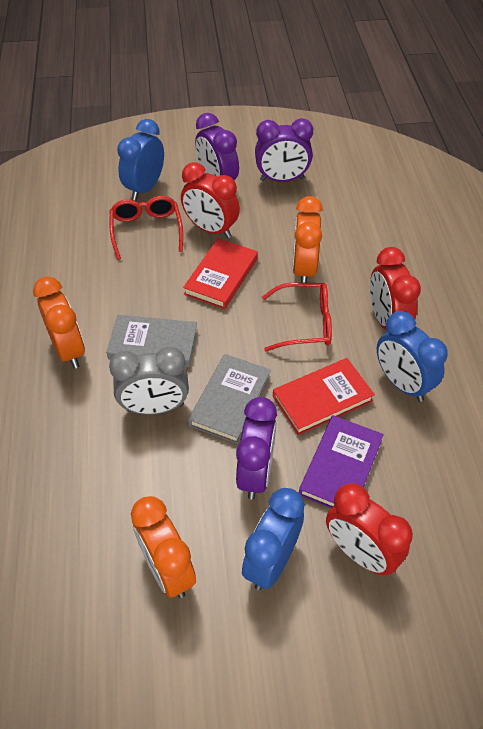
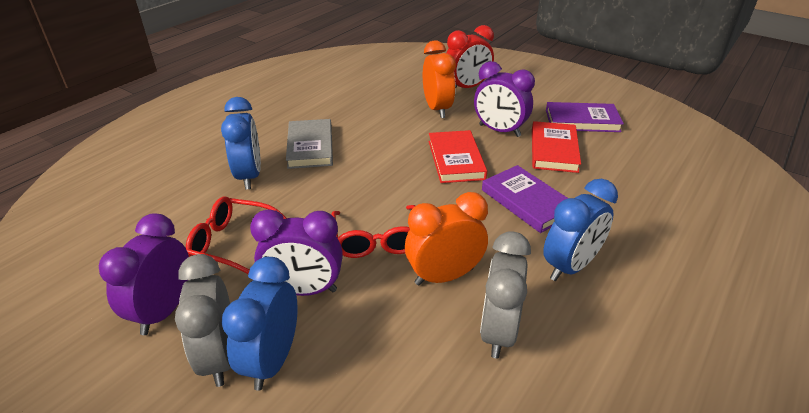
grey book: 2 -> 1
grey clock: 1 -> 2
orange clock: 3 -> 2
purple book: 1 -> 2
red clock: 3 -> 1

